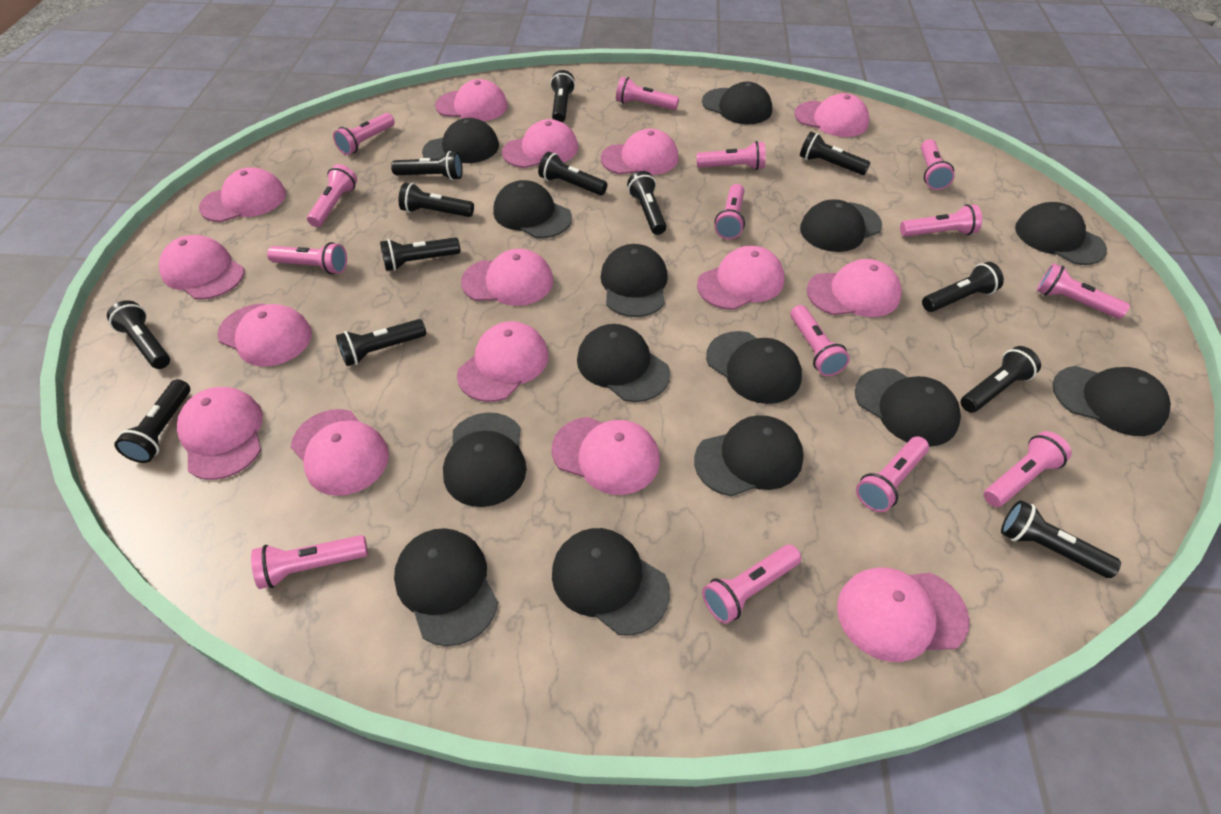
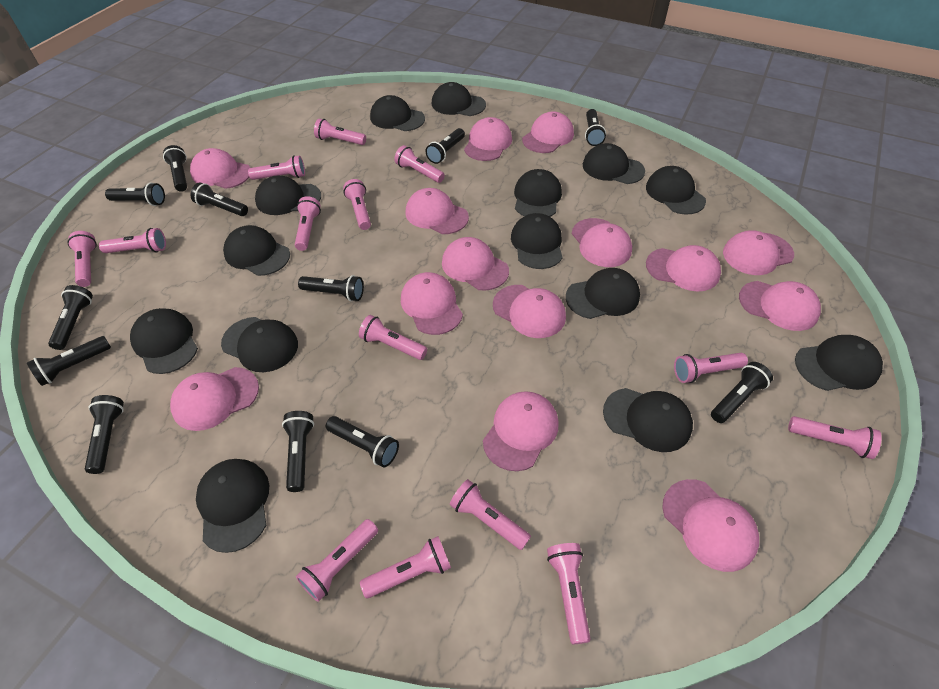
black flashlight: 13 -> 12
pink cap: 15 -> 14

